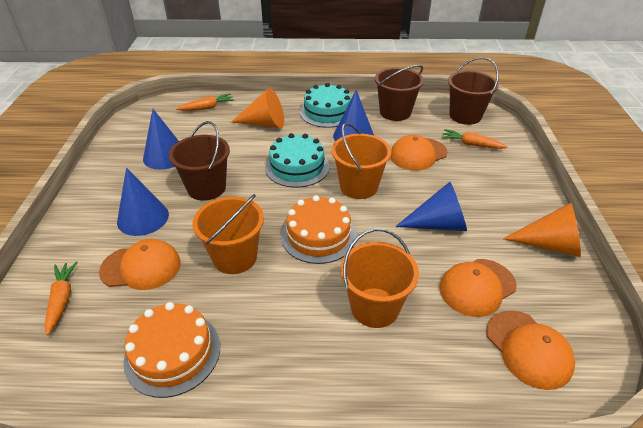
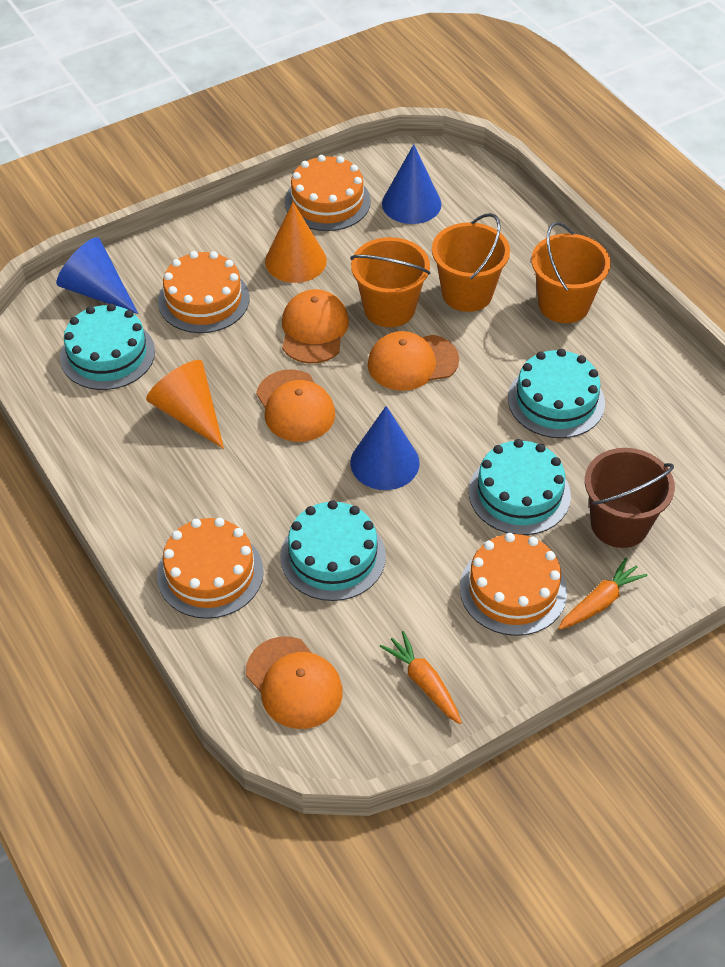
blue cone: 4 -> 3
brown bucket: 3 -> 1
orange cake: 2 -> 4
orange carrot: 3 -> 2
turquoise cake: 2 -> 4

